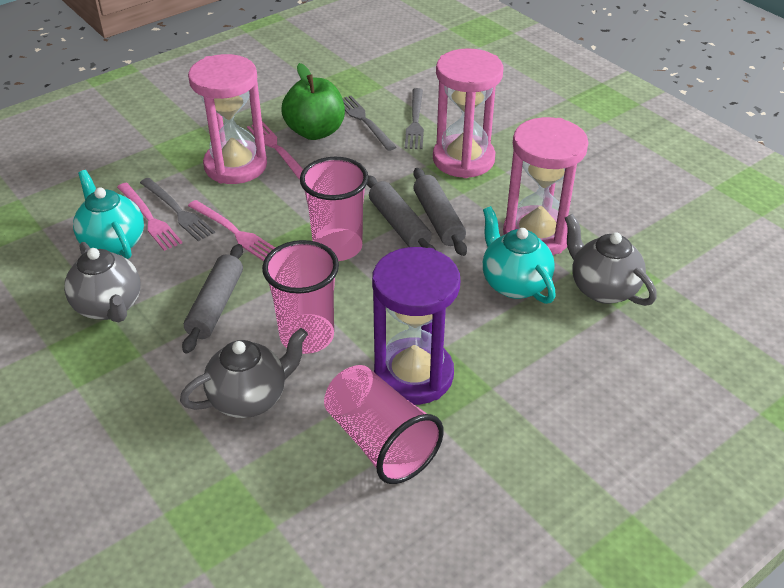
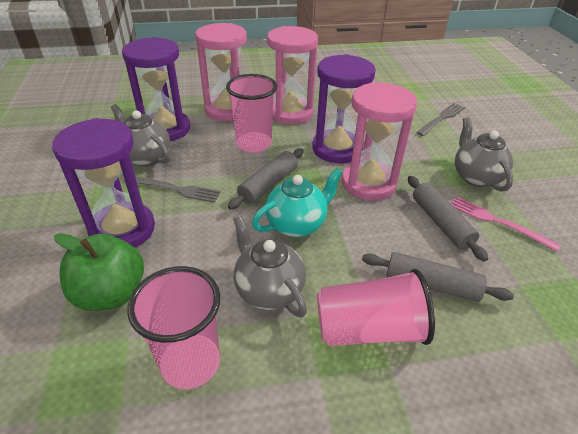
grey fork: 3 -> 2
pink fork: 3 -> 1
purple hourglass: 1 -> 3
turquoise teapot: 2 -> 1

